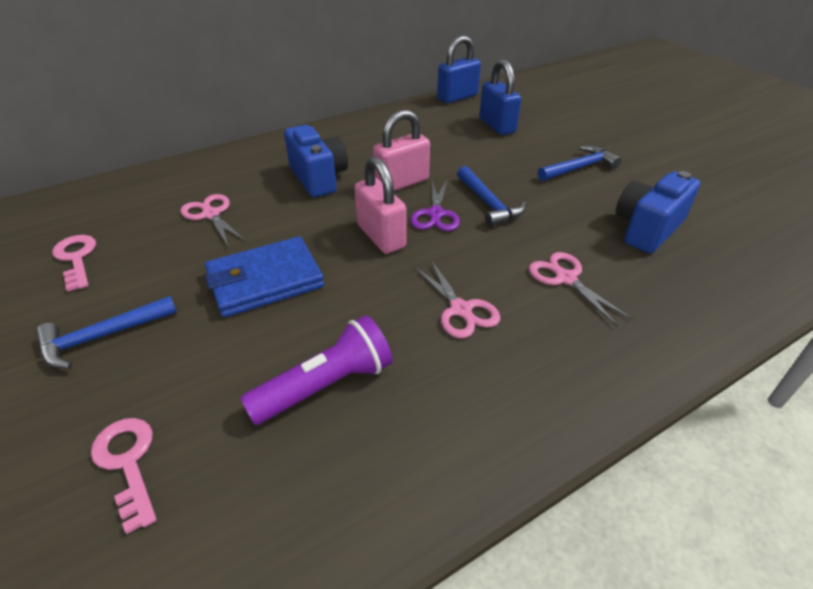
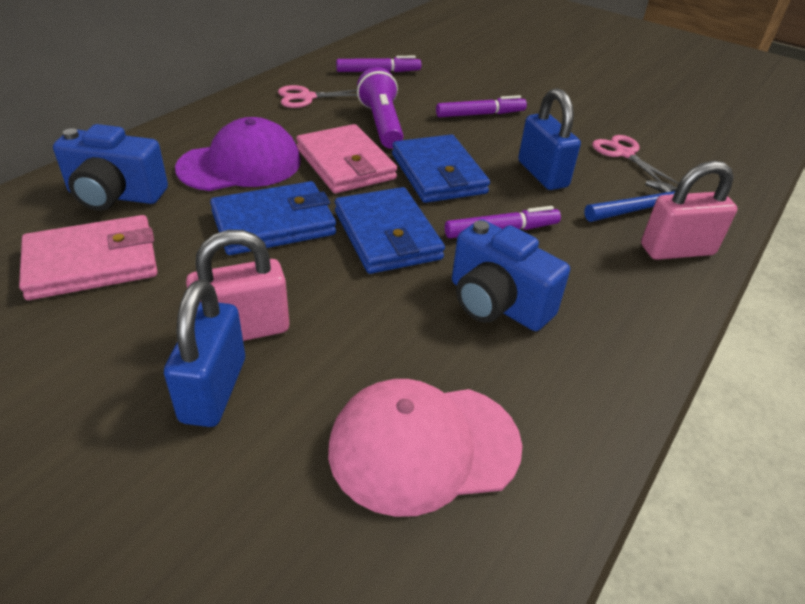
blue hammer: 3 -> 1
blue wallet: 1 -> 3
pink cap: 0 -> 1
pink key: 2 -> 0
pink scissors: 3 -> 2
pink wallet: 0 -> 2
purple cap: 0 -> 1
purple marker: 0 -> 3
purple scissors: 1 -> 0

